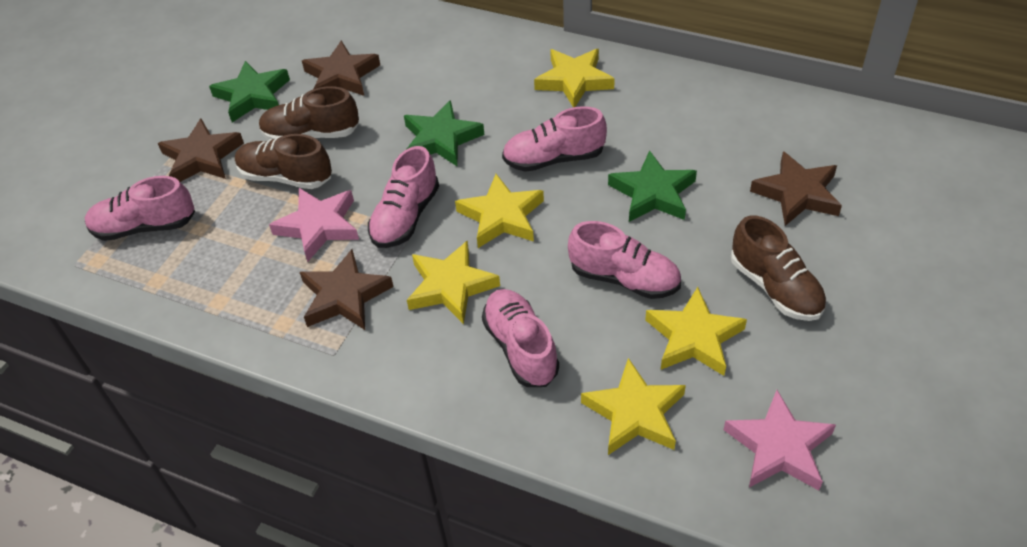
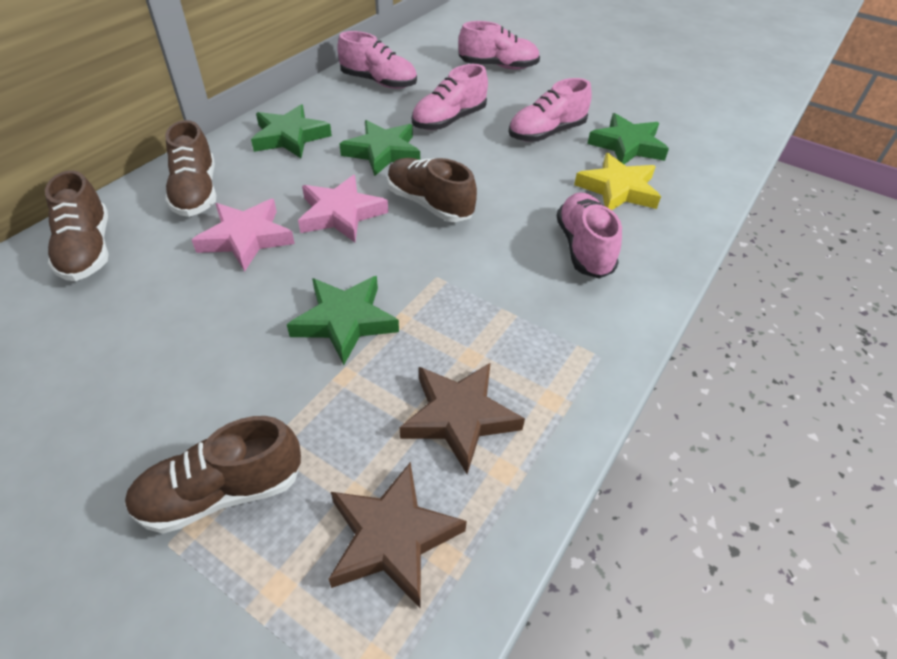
brown shoe: 3 -> 4
brown star: 4 -> 2
green star: 3 -> 4
yellow star: 5 -> 1

